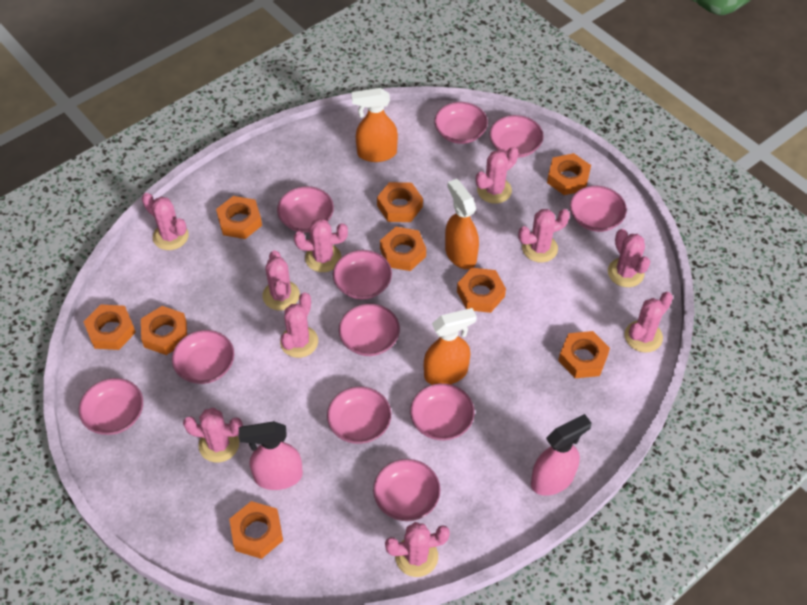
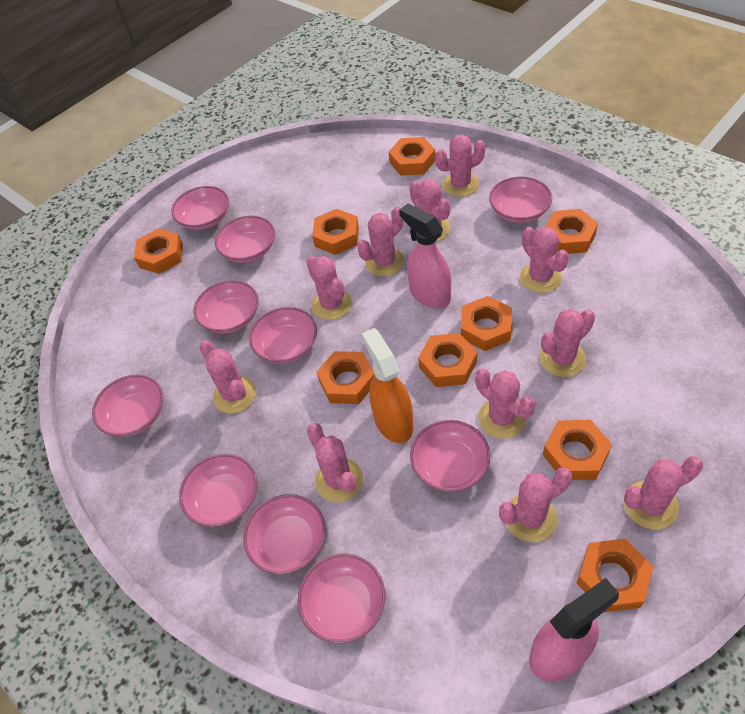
orange spray bottle: 3 -> 1
pink bowl: 11 -> 10
pink cactus: 10 -> 11

